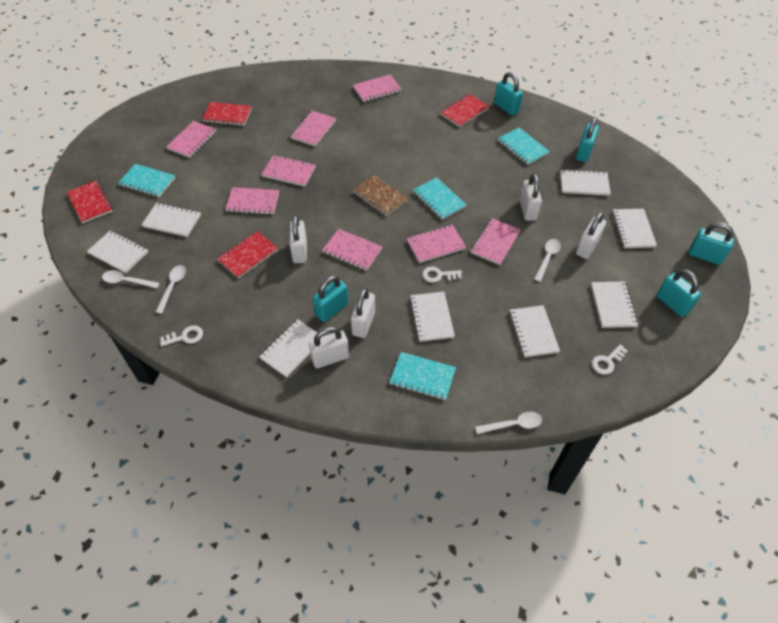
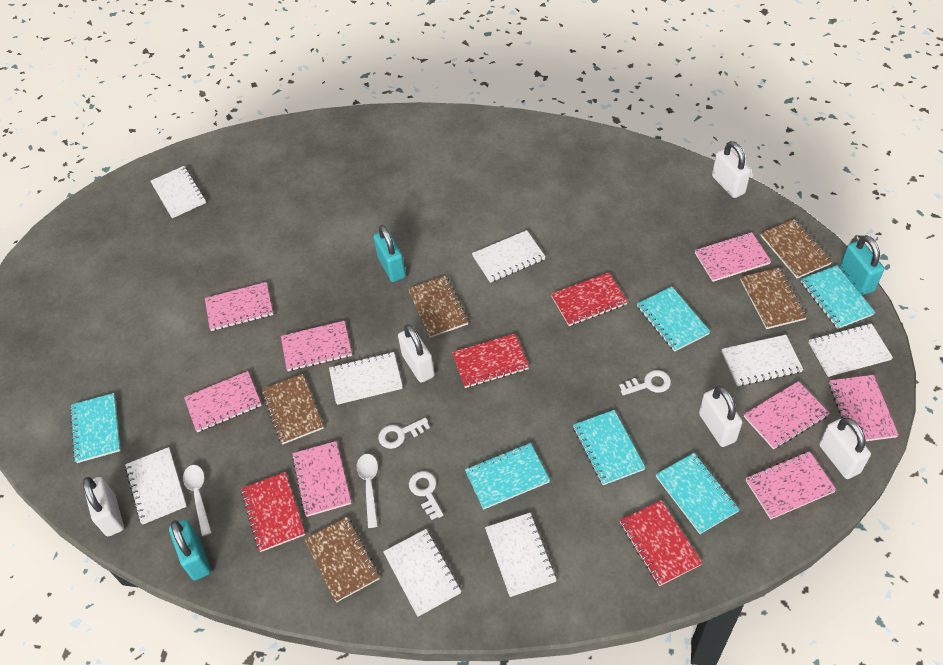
brown notebook: 1 -> 5
turquoise notebook: 4 -> 6
turquoise padlock: 5 -> 3
white spoon: 4 -> 2

